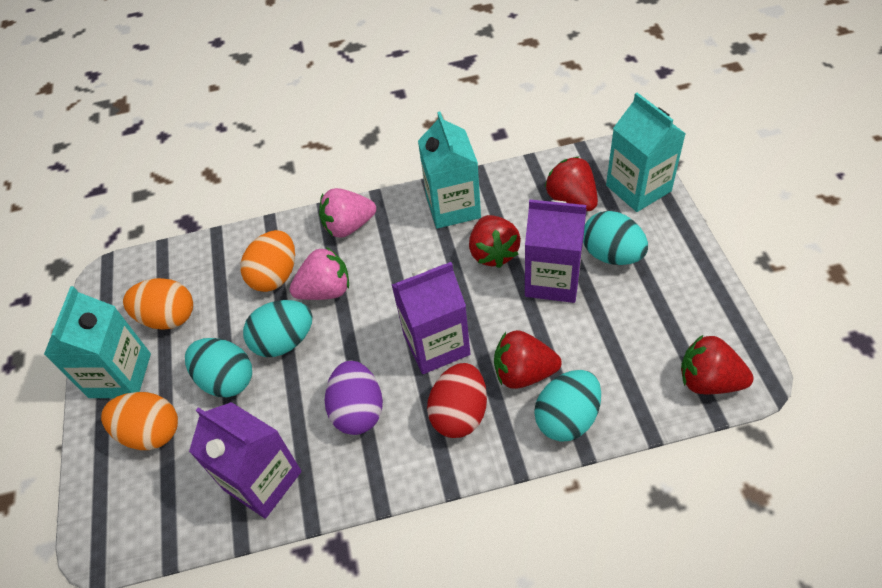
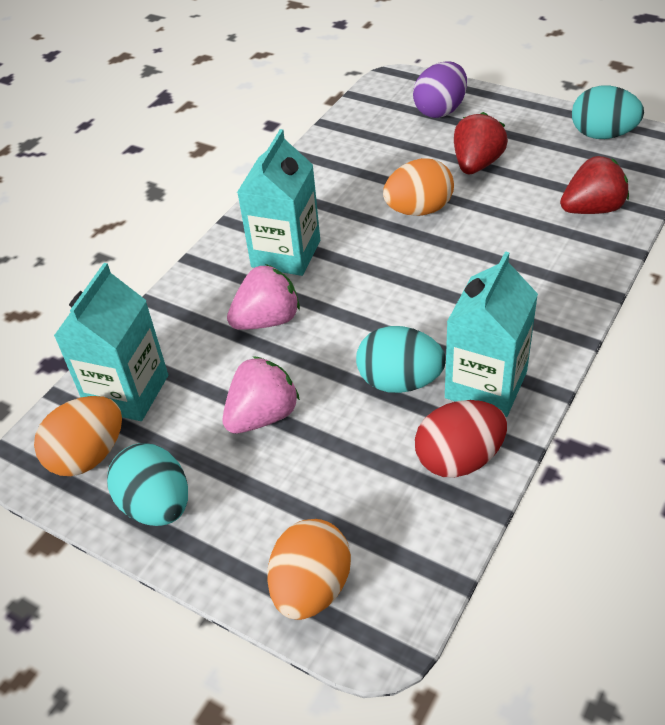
purple carton: 3 -> 0
red strawberry: 4 -> 2
turquoise egg: 4 -> 3

